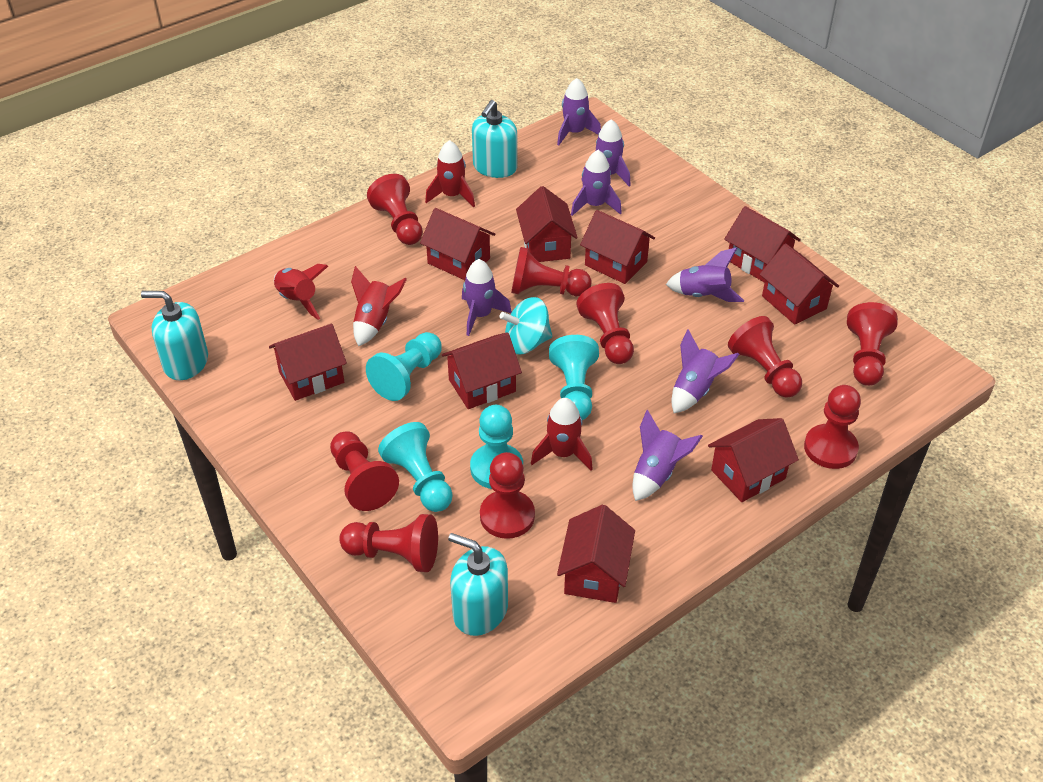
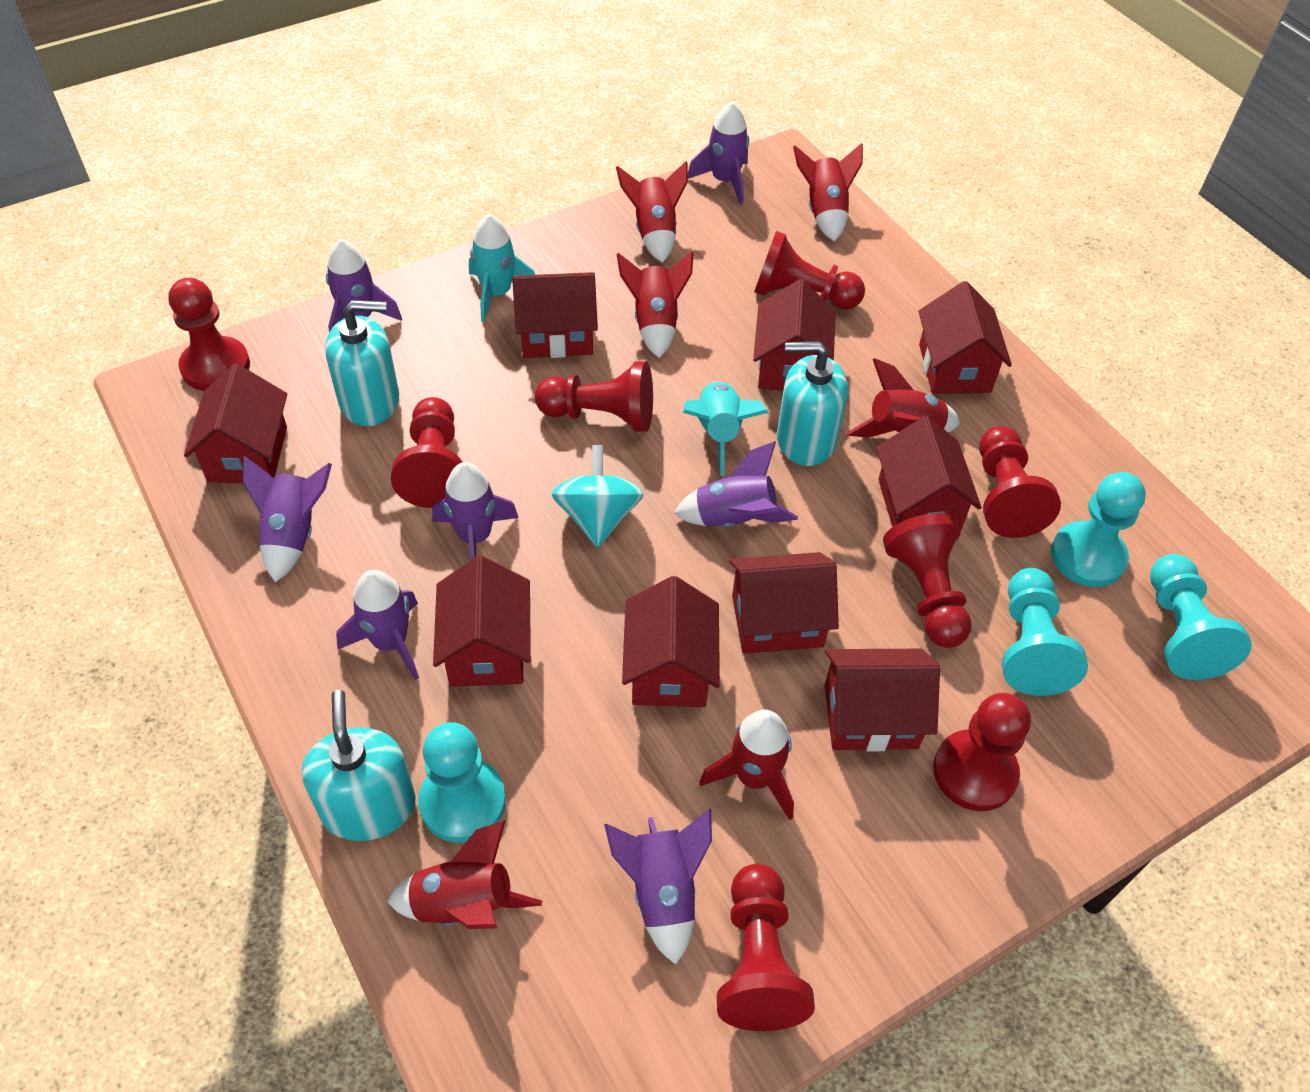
red pawn: 9 -> 8
red rocket: 4 -> 6
turquoise rocket: 0 -> 2

